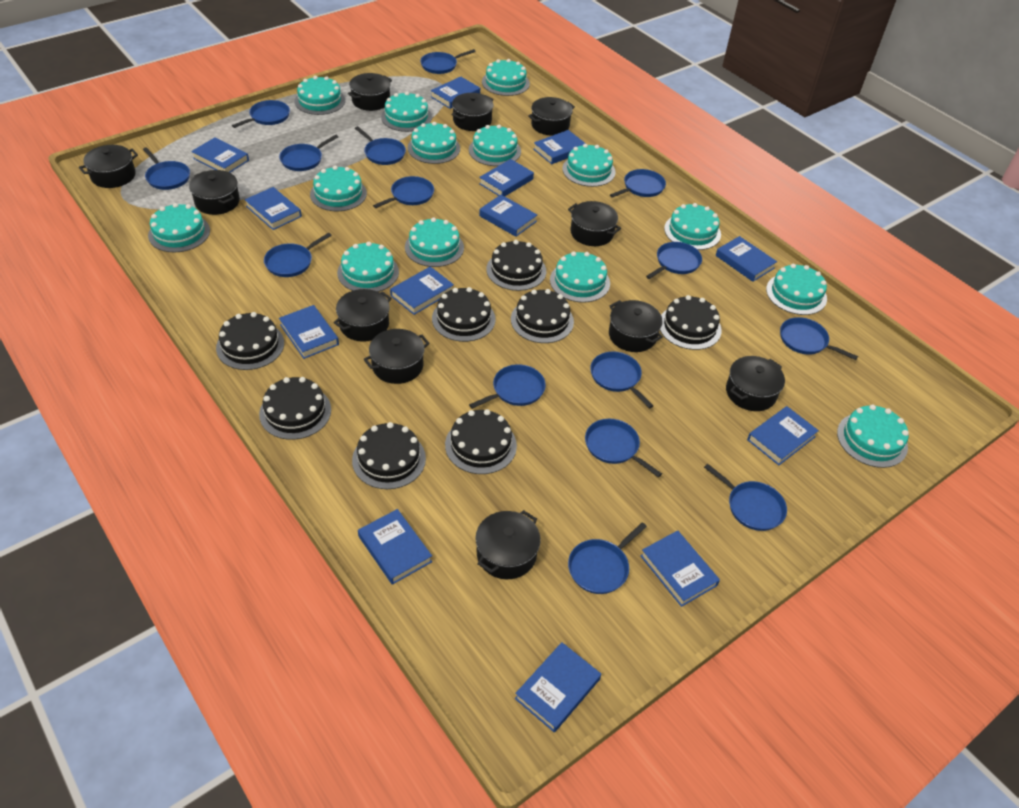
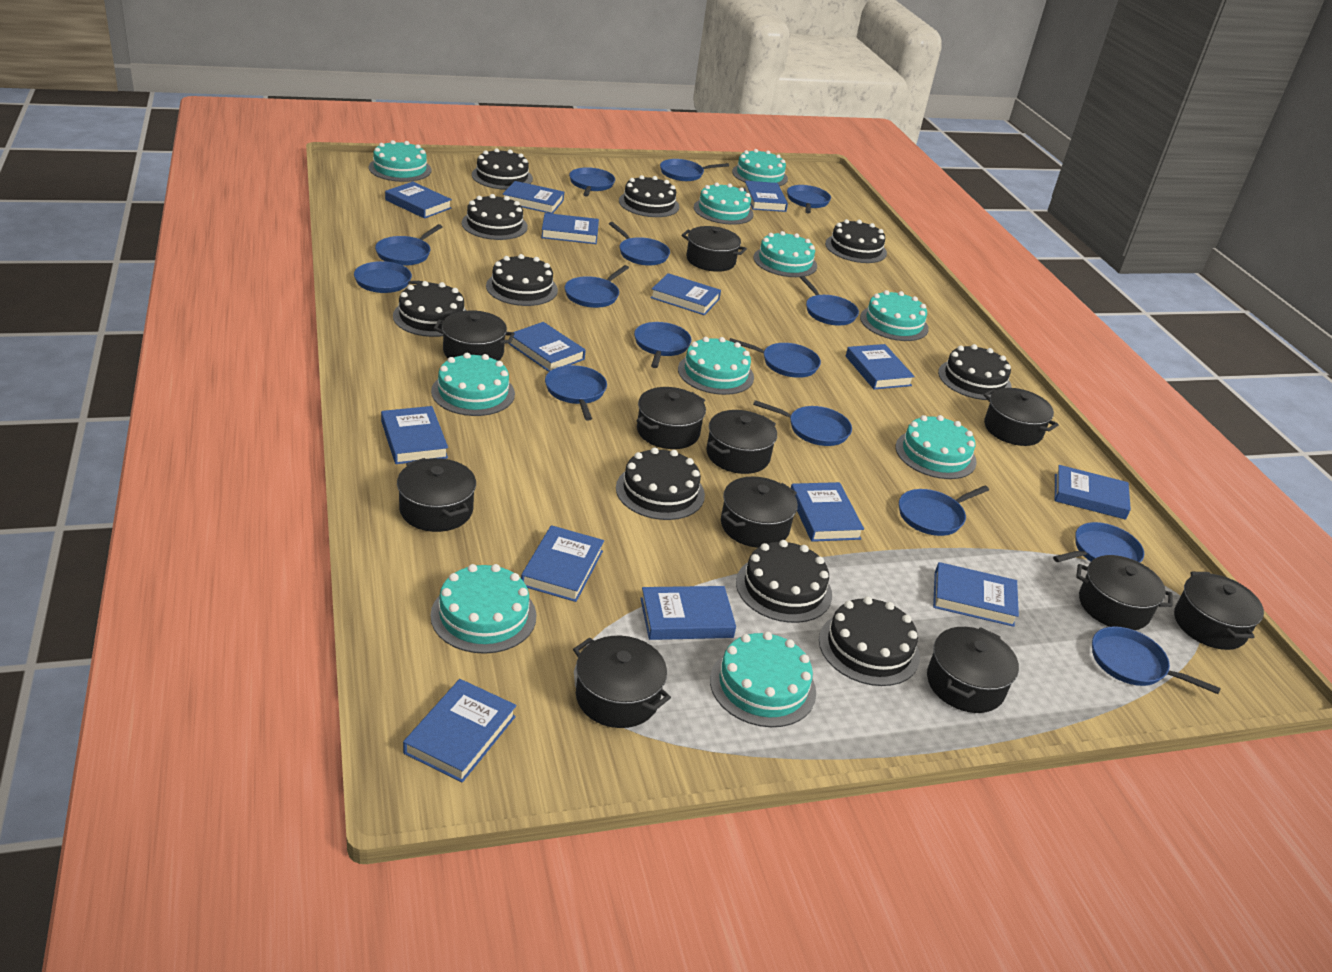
black cake: 8 -> 10
blue book: 13 -> 14
turquoise cake: 14 -> 10

